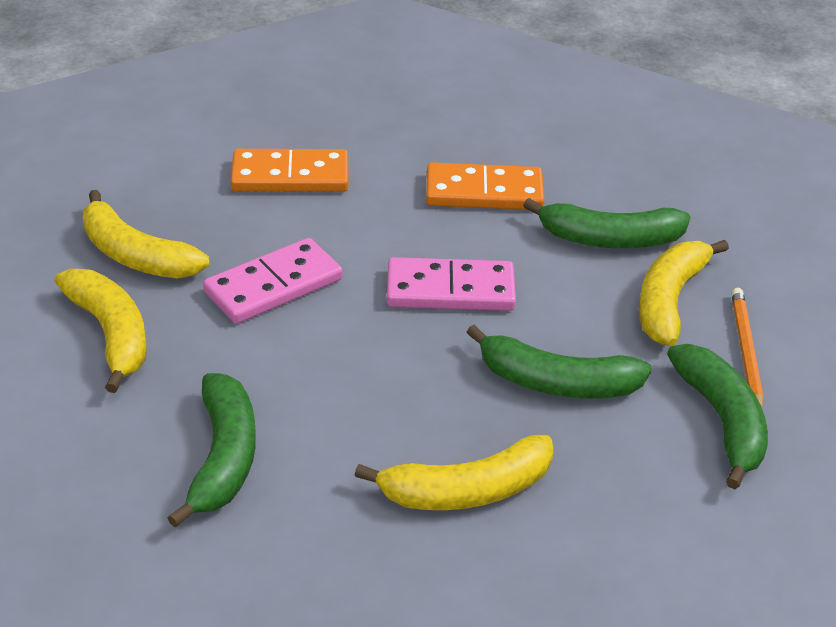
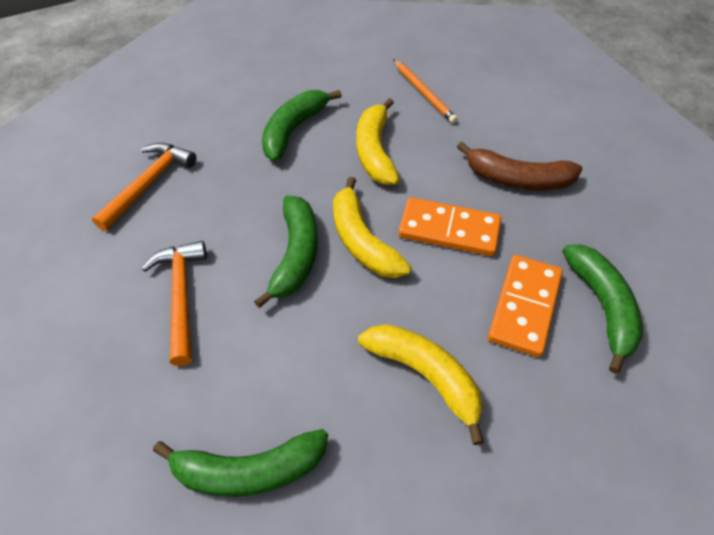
brown banana: 0 -> 1
orange hammer: 0 -> 2
pink domino: 2 -> 0
yellow banana: 4 -> 3

